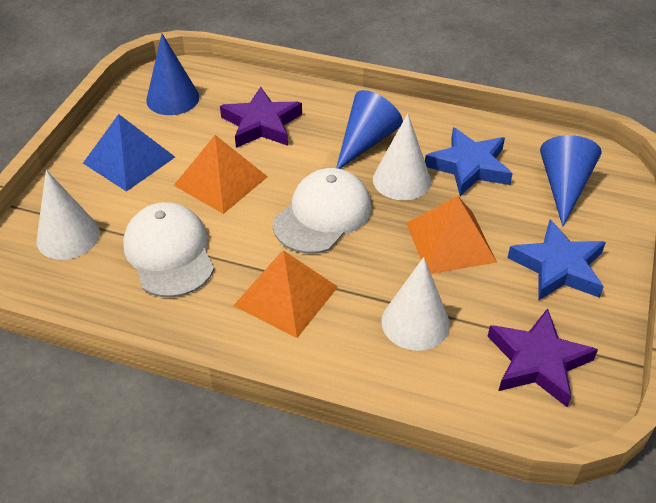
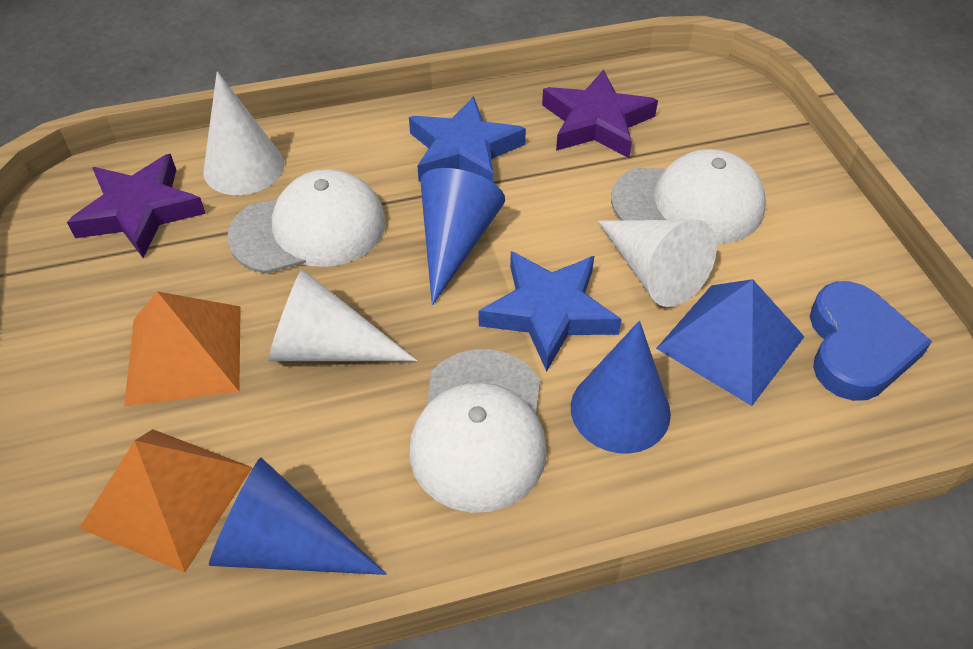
blue heart: 0 -> 1
orange pyramid: 3 -> 2
white cap: 2 -> 3

